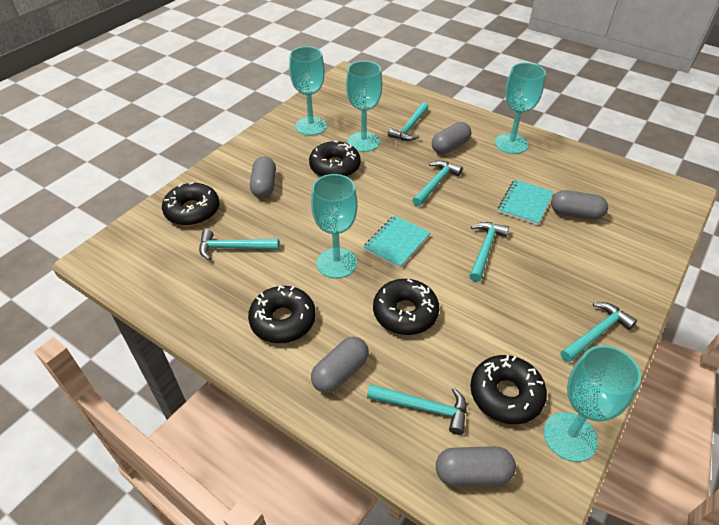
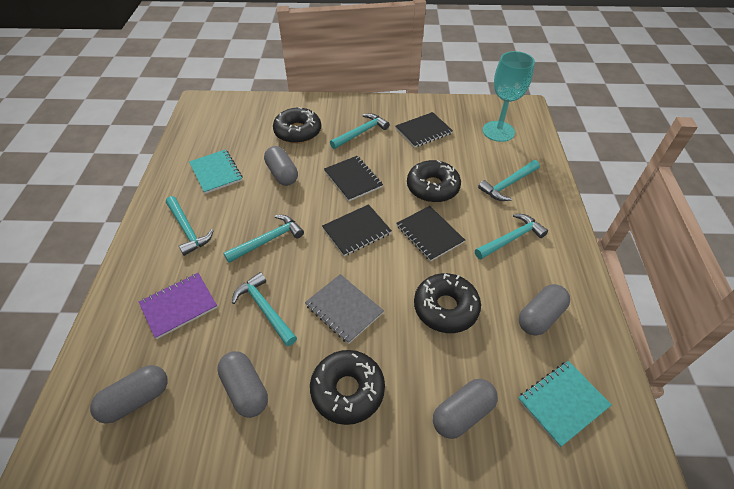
black donut: 5 -> 4
black notebook: 0 -> 4
grey notebook: 0 -> 1
purple notebook: 0 -> 1
turquoise goblet: 5 -> 1

